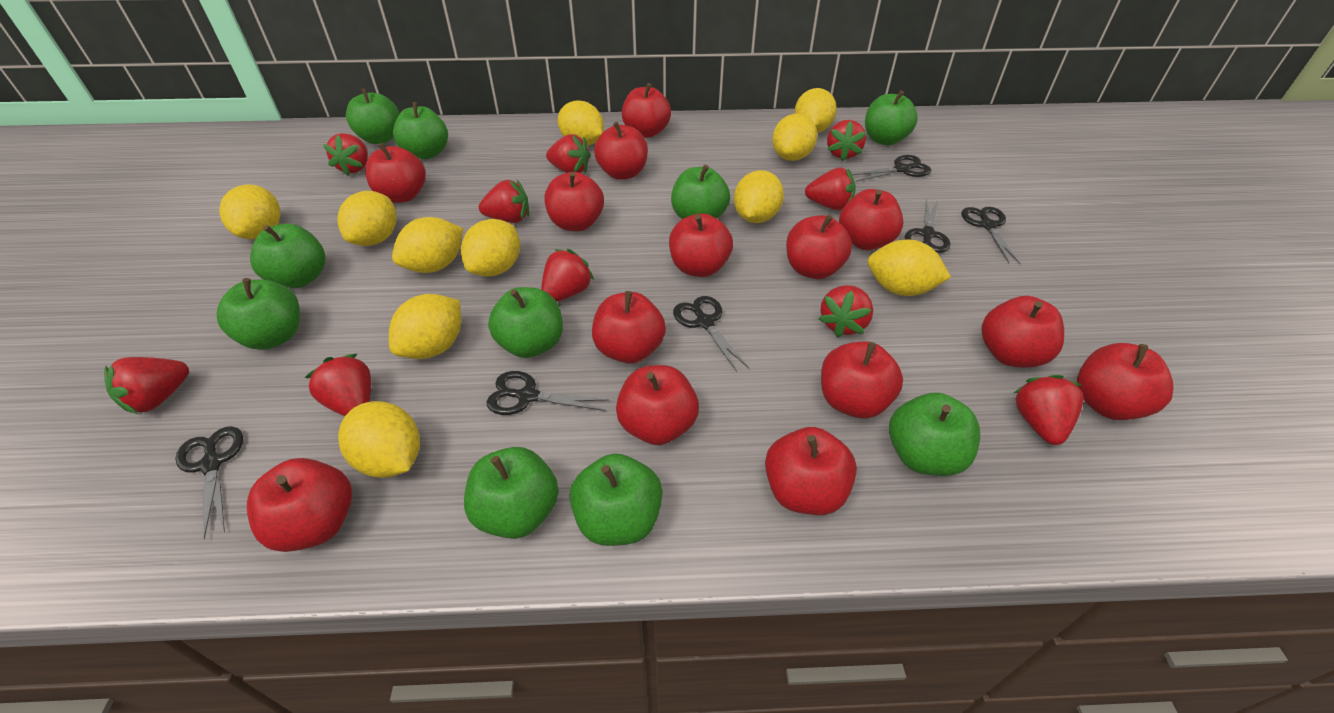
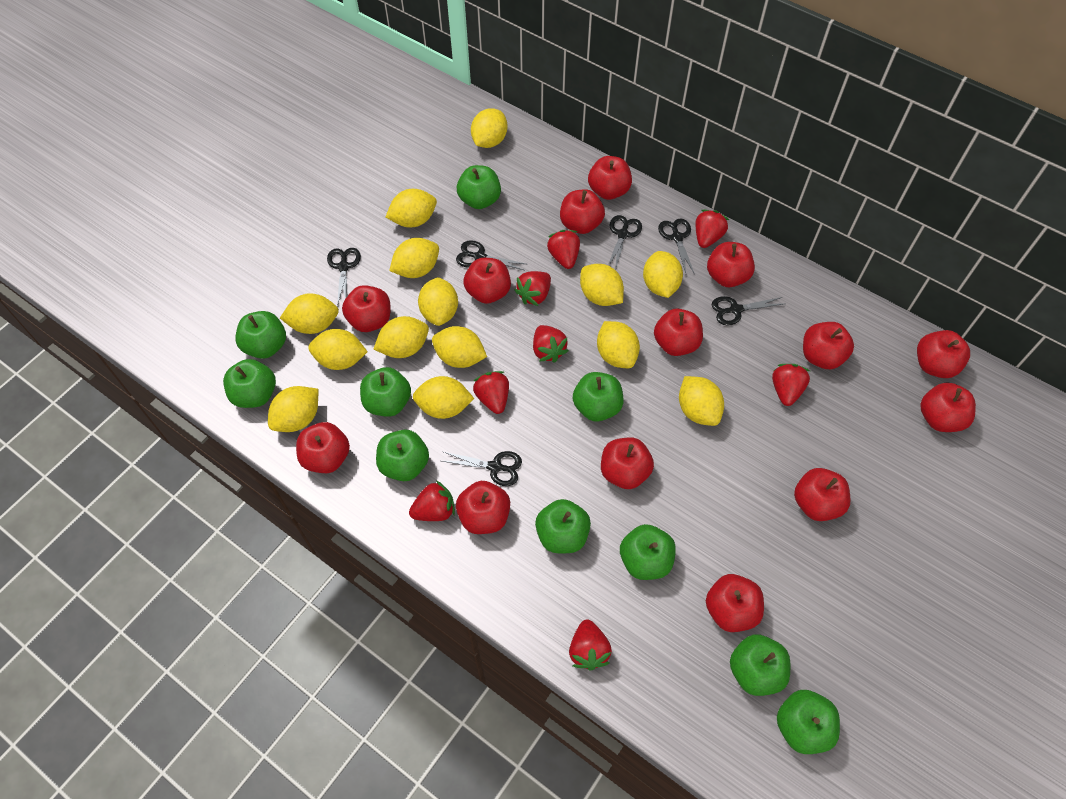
red strawberry: 10 -> 8
yellow lemon: 11 -> 14

